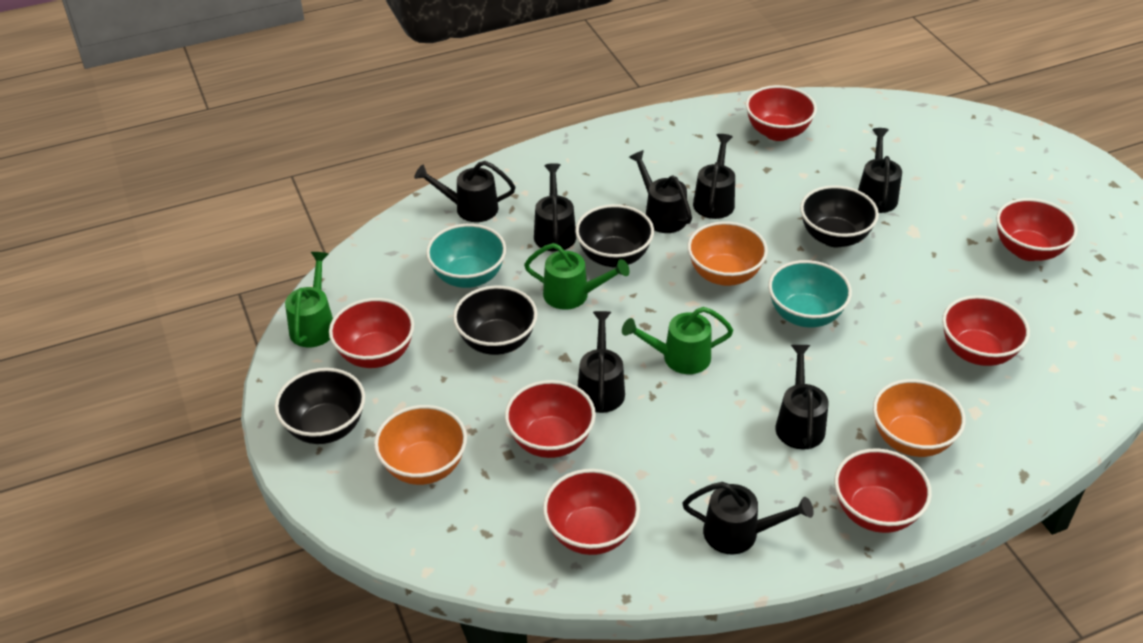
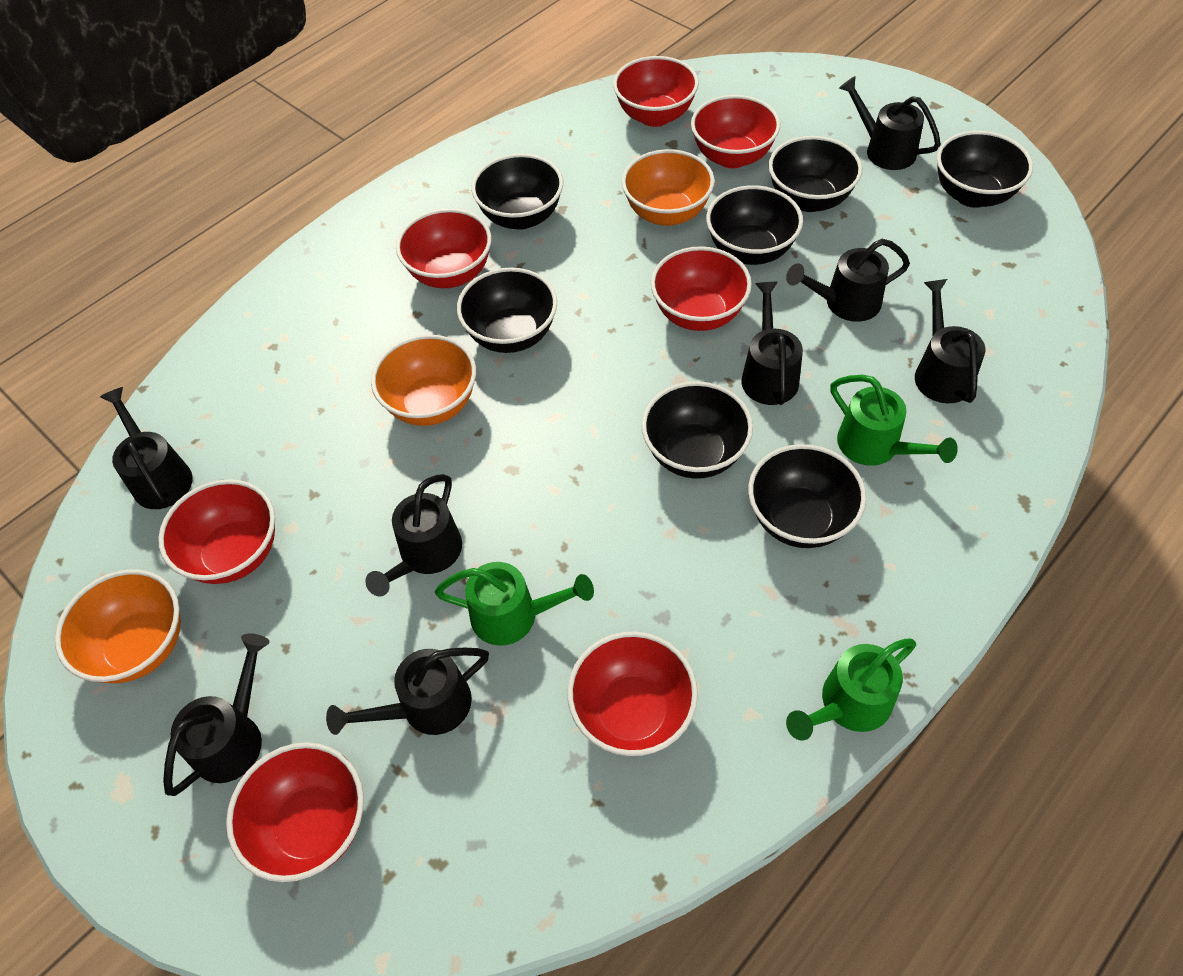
black bowl: 4 -> 7
turquoise bowl: 2 -> 0

